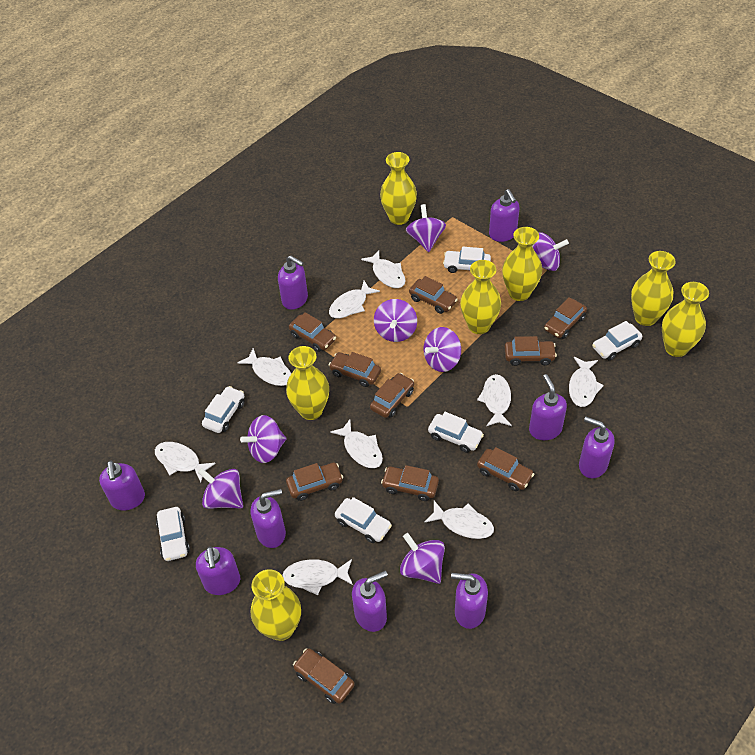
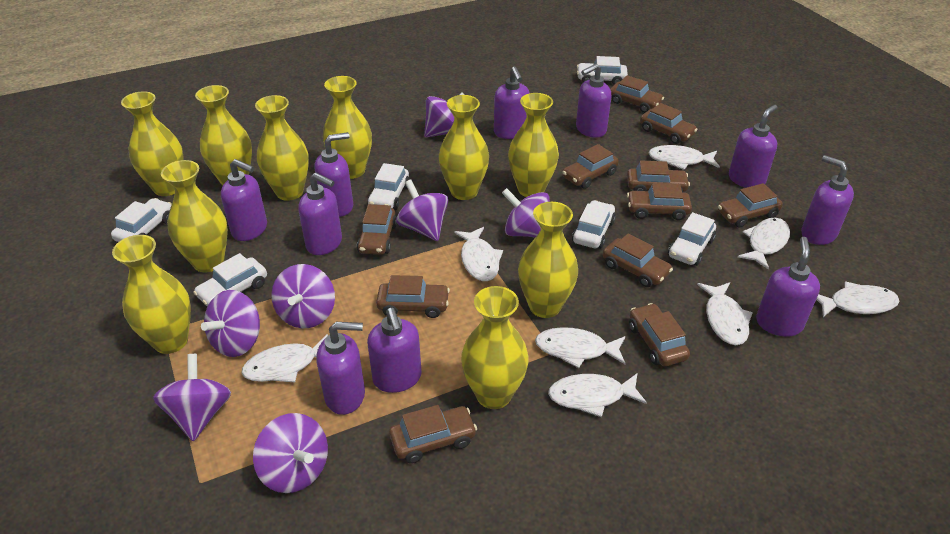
brown car: 10 -> 11
purple soap dispenser: 9 -> 10
white fish: 9 -> 8
yellow vase: 7 -> 10

